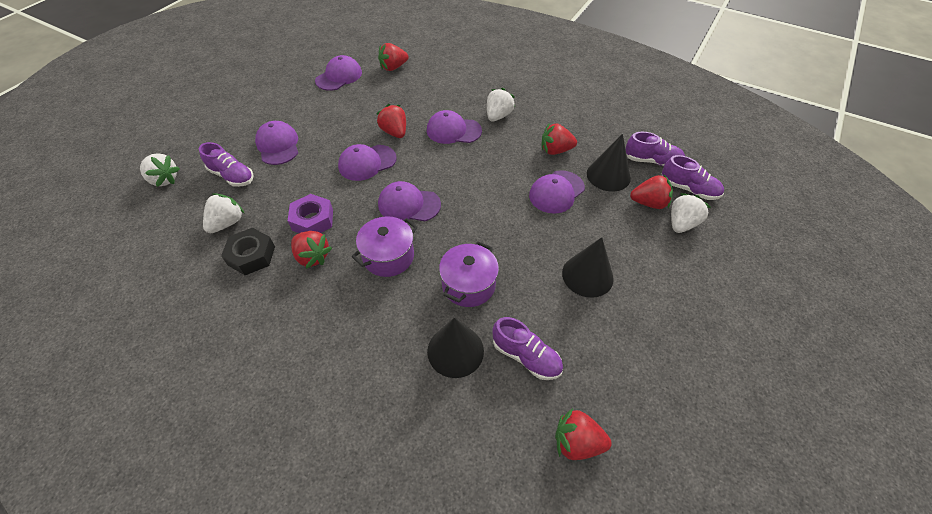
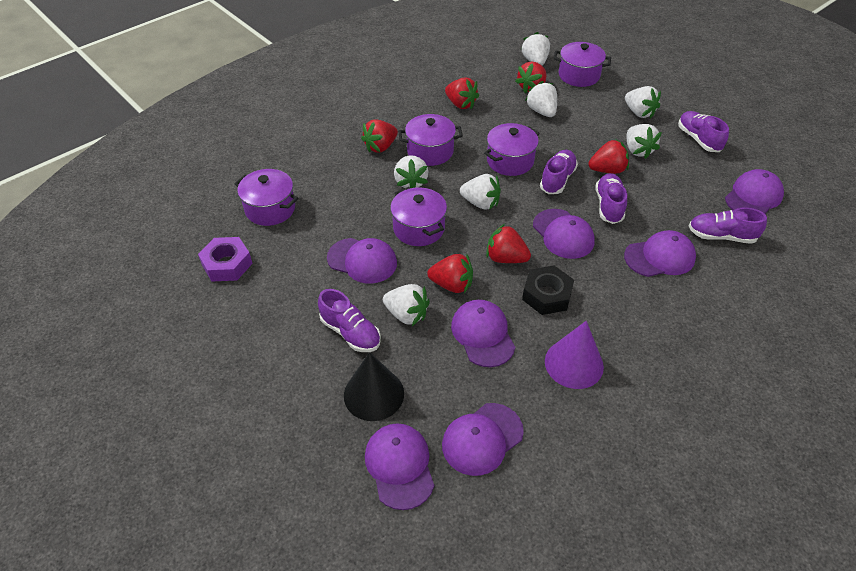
black cone: 3 -> 1
purple cap: 6 -> 7
purple cone: 0 -> 1
purple pot: 2 -> 5
purple shoe: 4 -> 5
white strawberry: 4 -> 7

